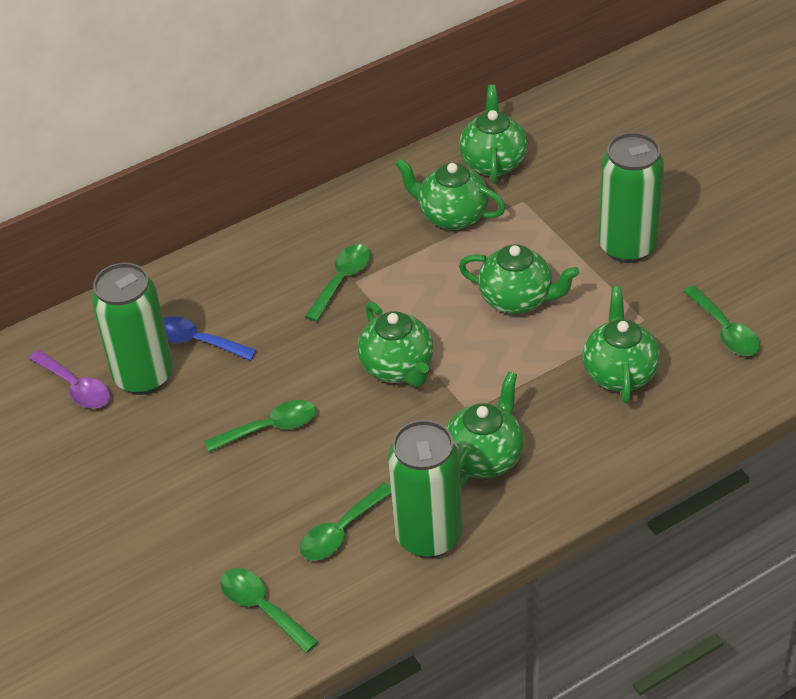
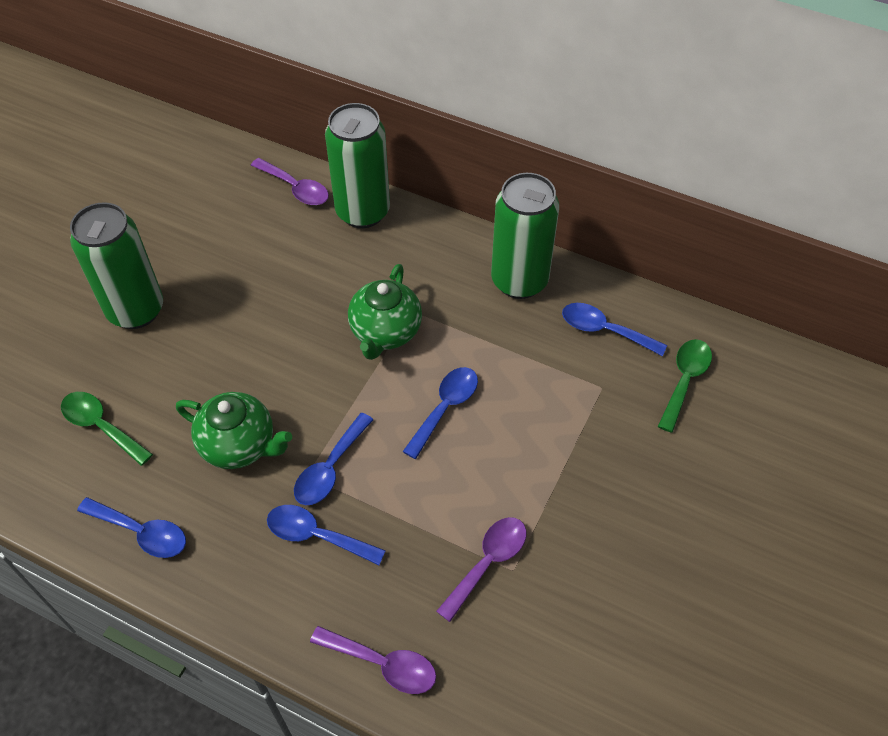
blue spoon: 1 -> 5
green spoon: 5 -> 2
green teapot: 6 -> 2
purple spoon: 1 -> 3

